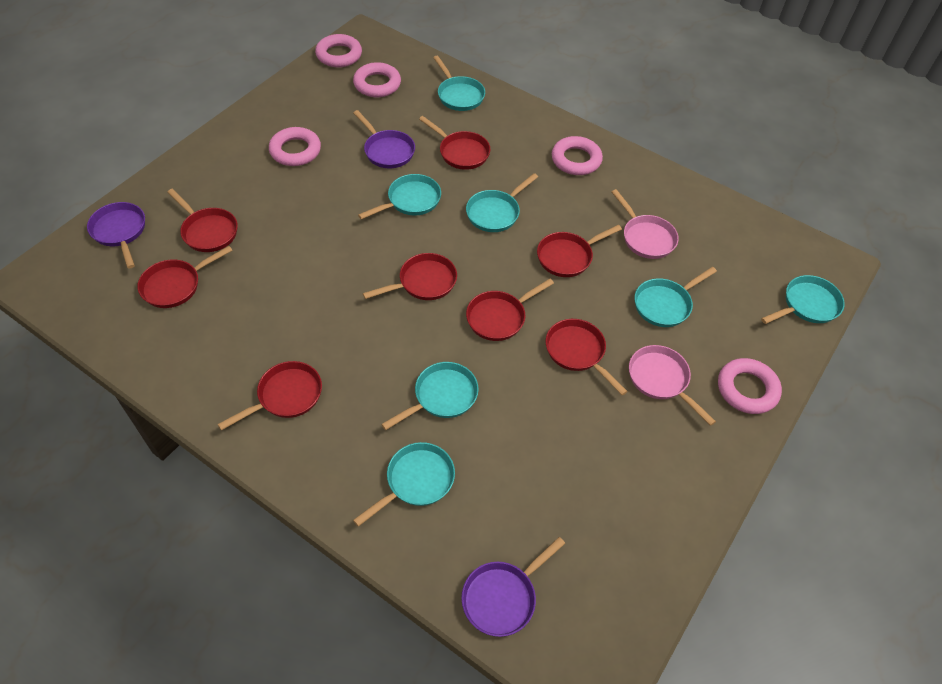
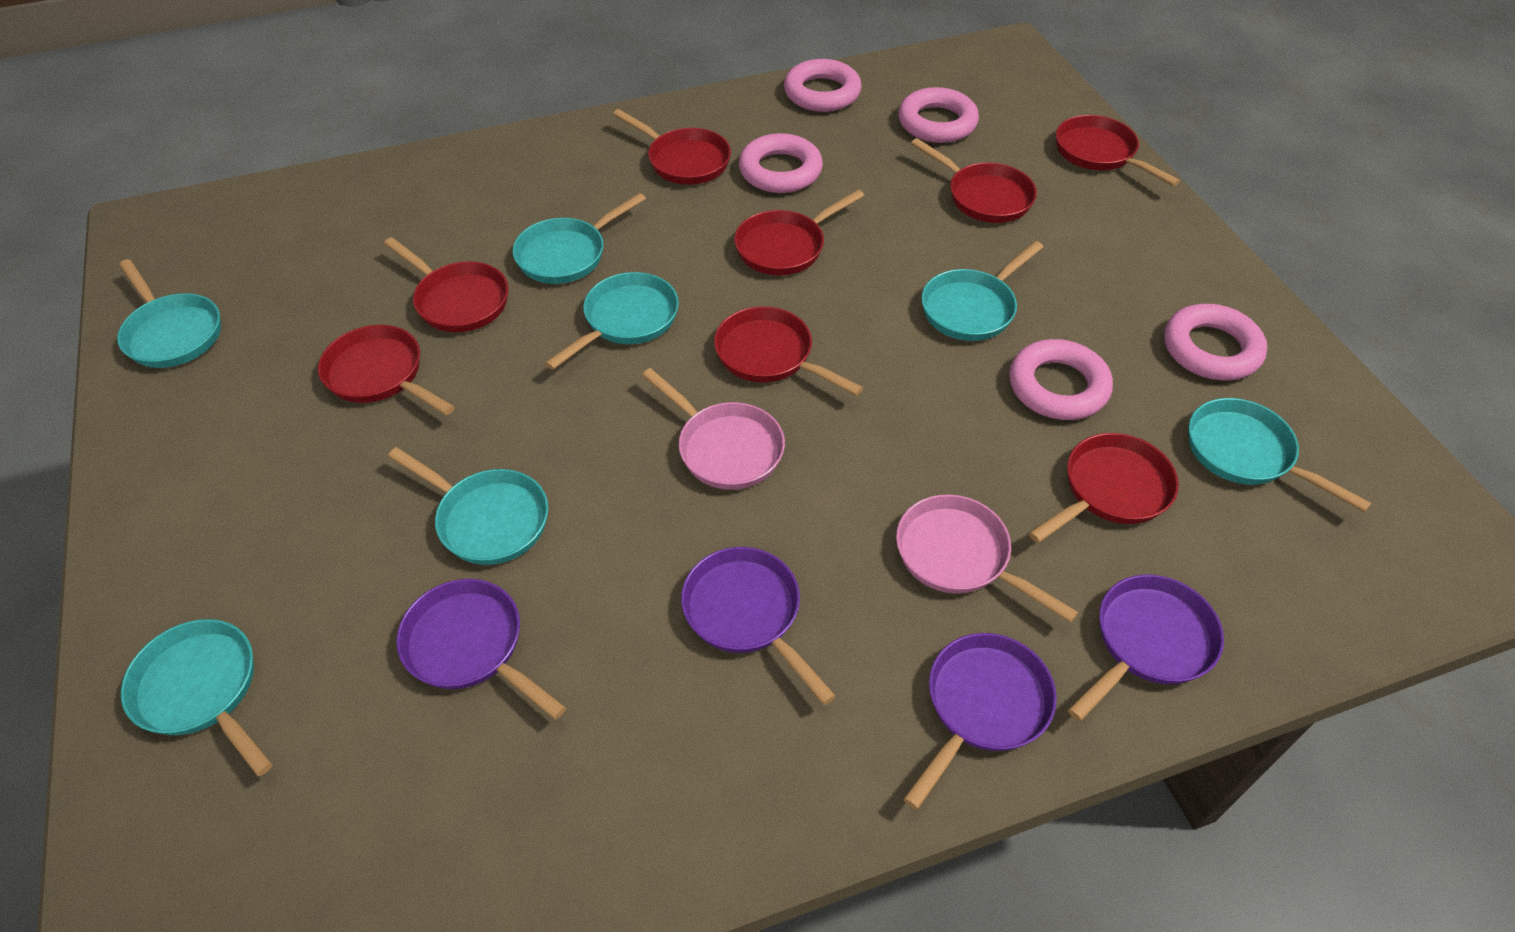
purple pan: 3 -> 4

